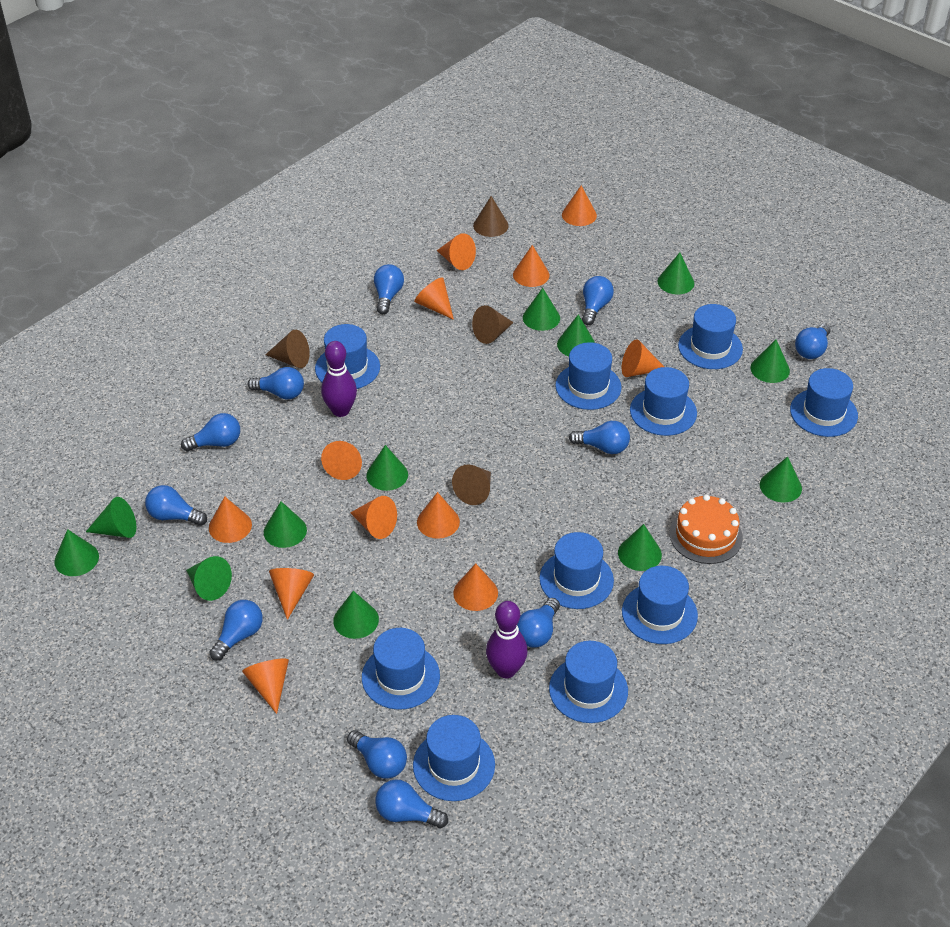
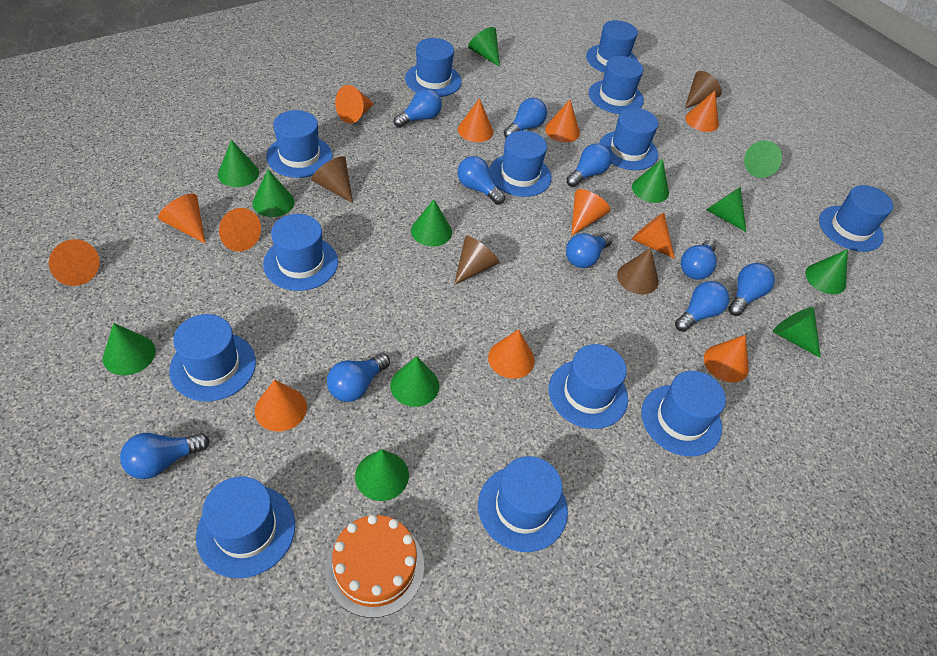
blue hat: 10 -> 13
blue light bulb: 11 -> 10
purple bowling pin: 2 -> 0

